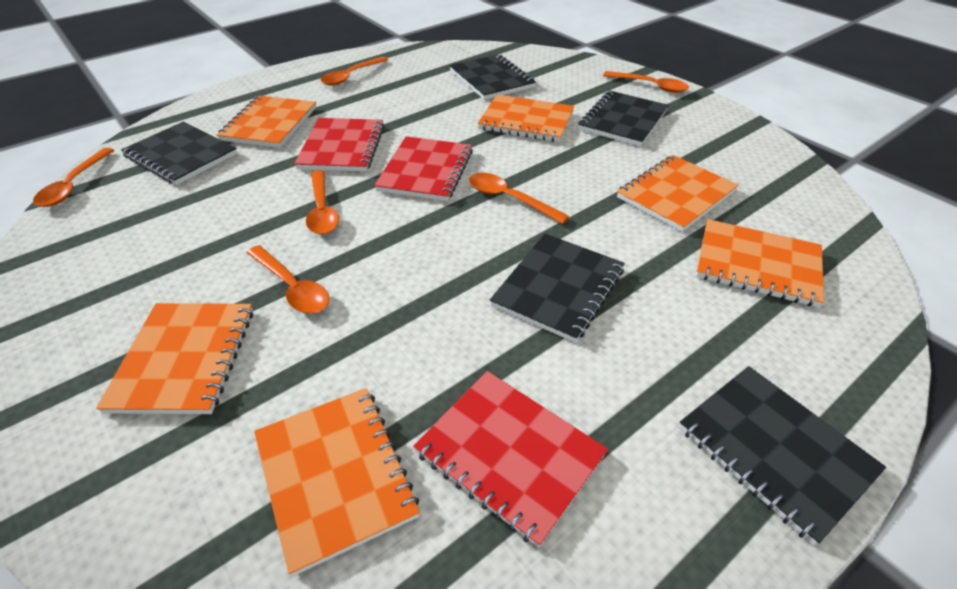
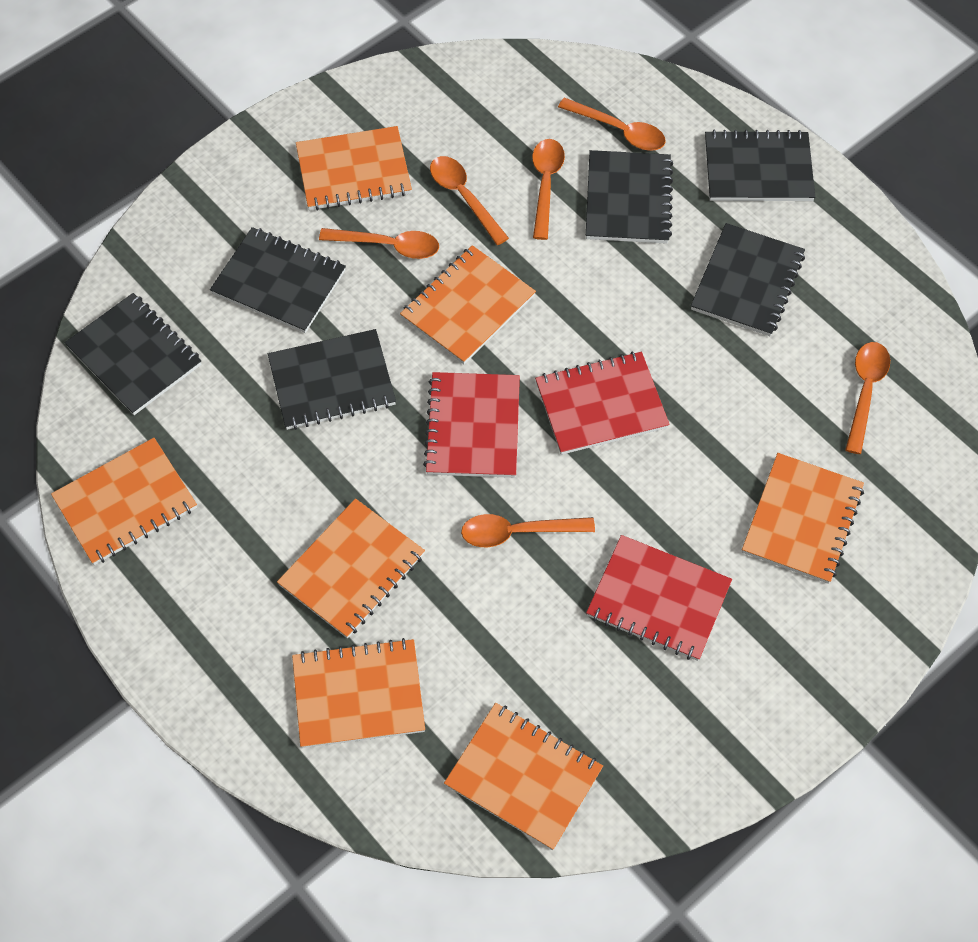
black notebook: 5 -> 6
orange notebook: 6 -> 7

